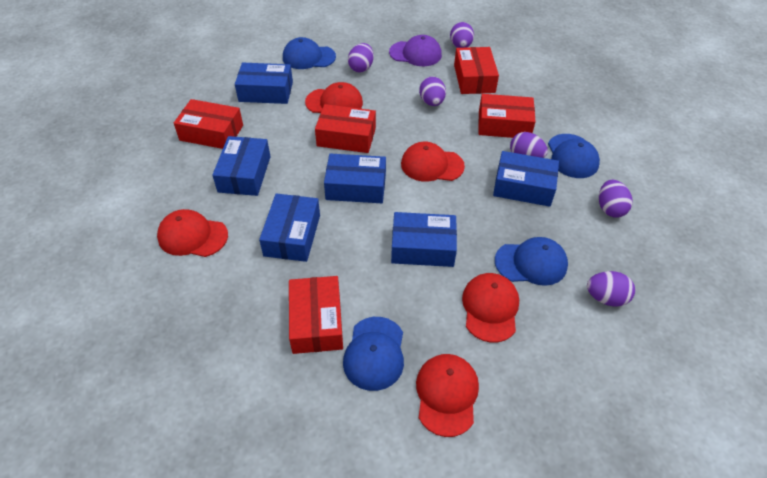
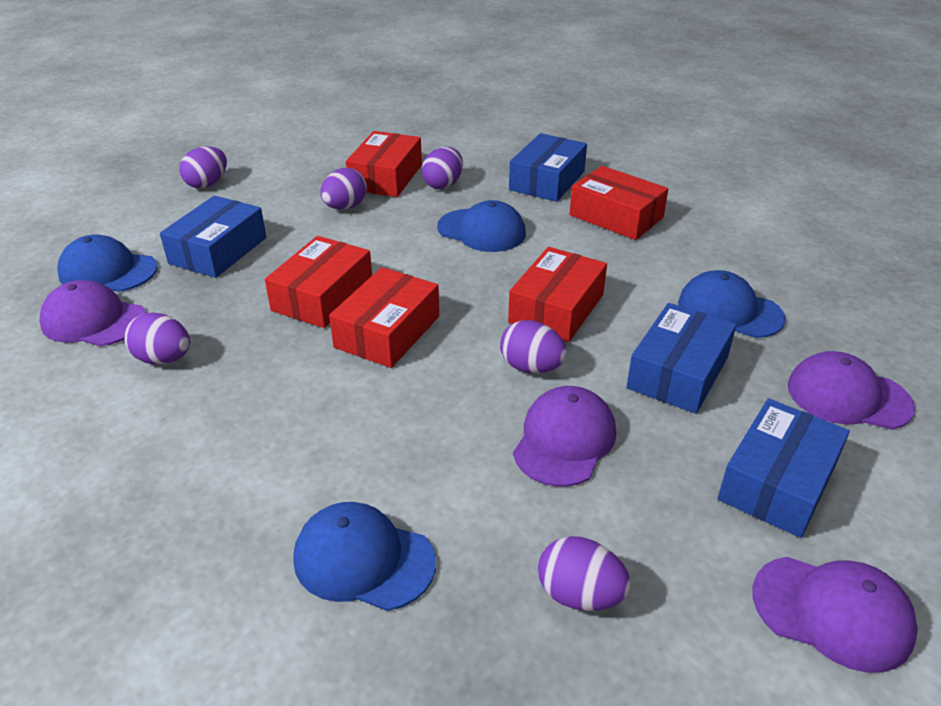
blue box: 6 -> 4
purple cap: 1 -> 4
red cap: 5 -> 0

